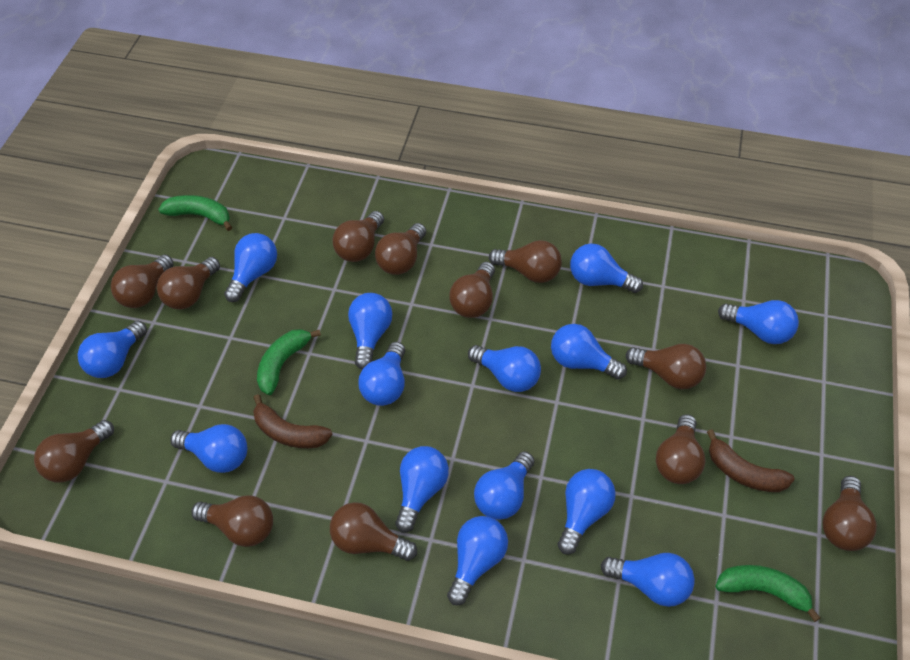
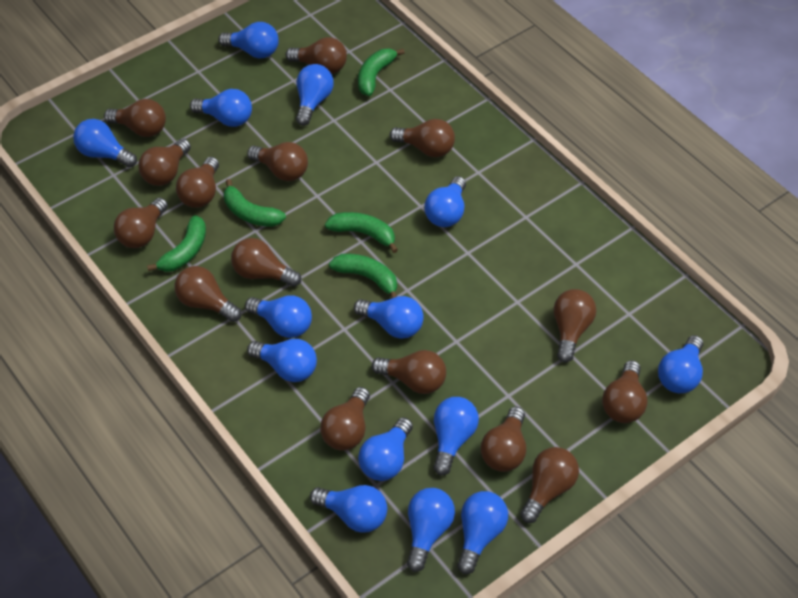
brown banana: 2 -> 0
brown light bulb: 12 -> 15
green banana: 3 -> 5

